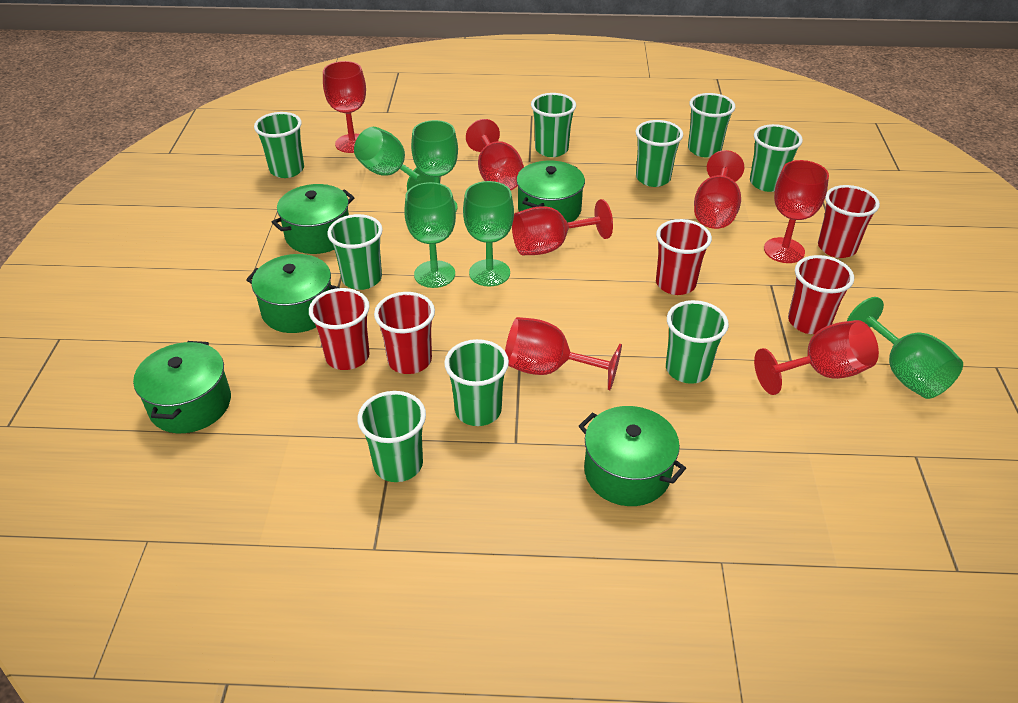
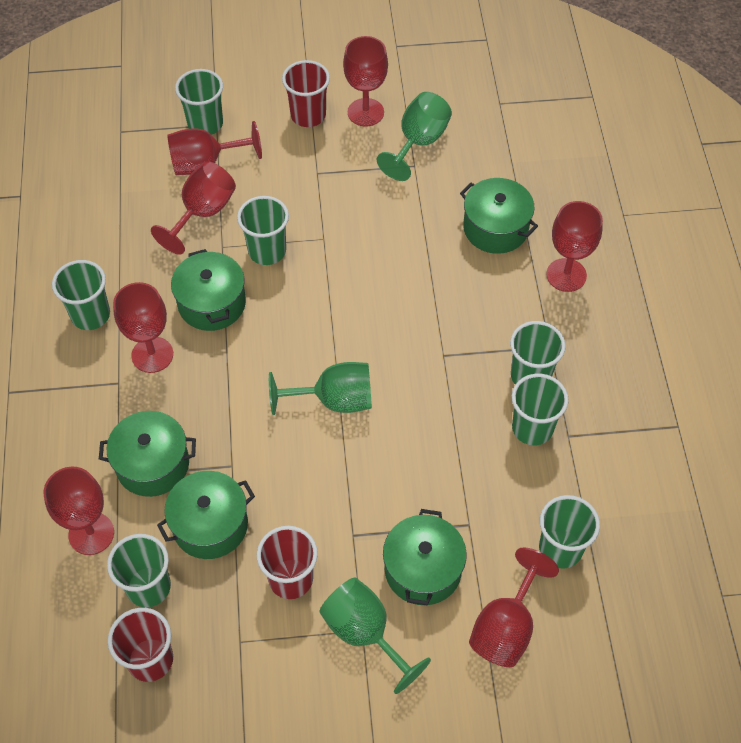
green cup: 9 -> 7
green goblet: 5 -> 3
red cup: 5 -> 3

